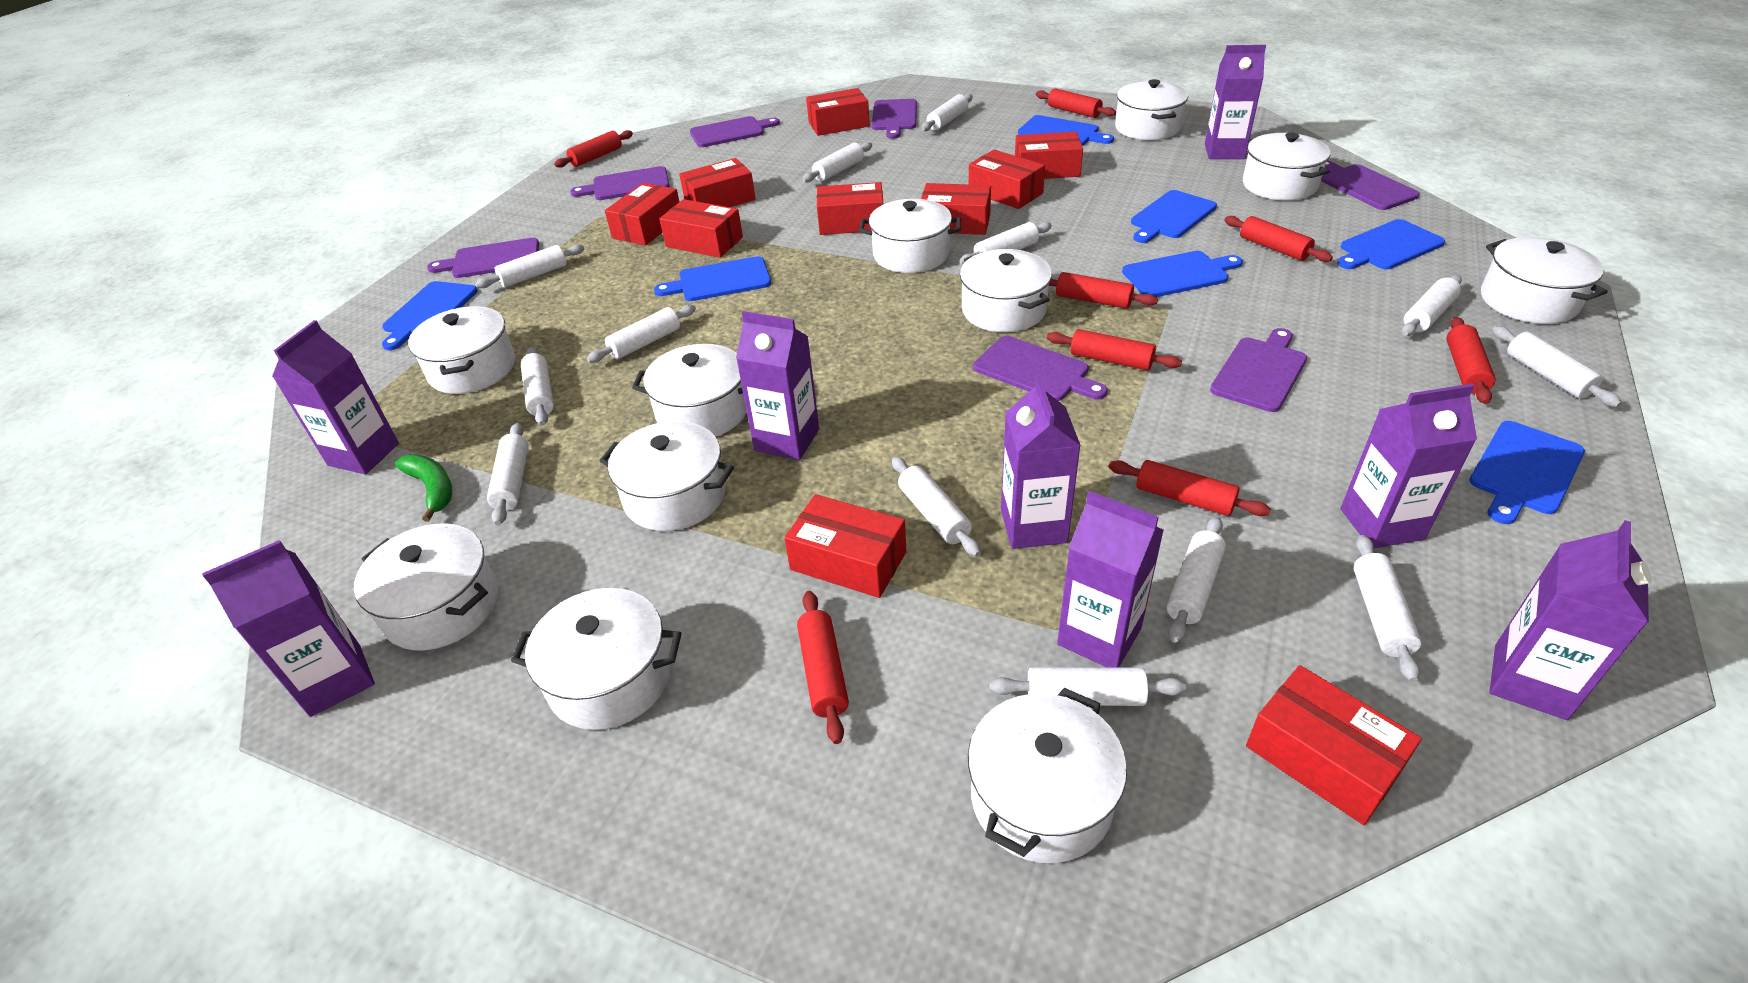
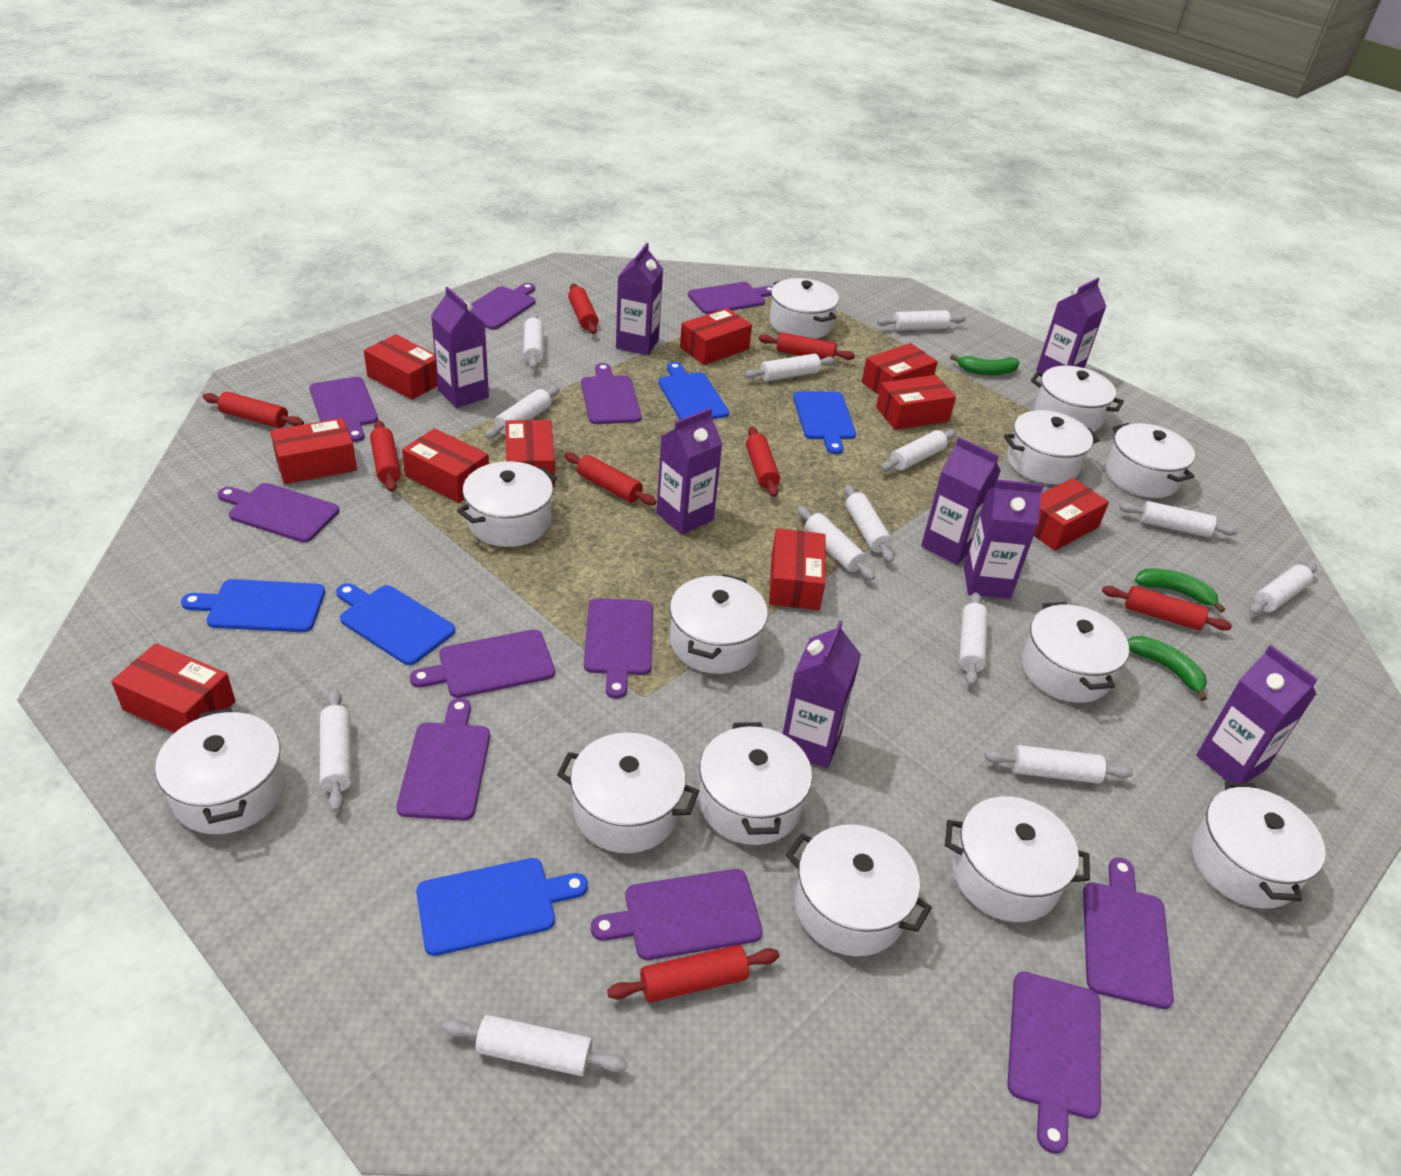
blue cutting board: 7 -> 5
green banana: 1 -> 3
purple cutting board: 7 -> 11
white pot: 11 -> 13

